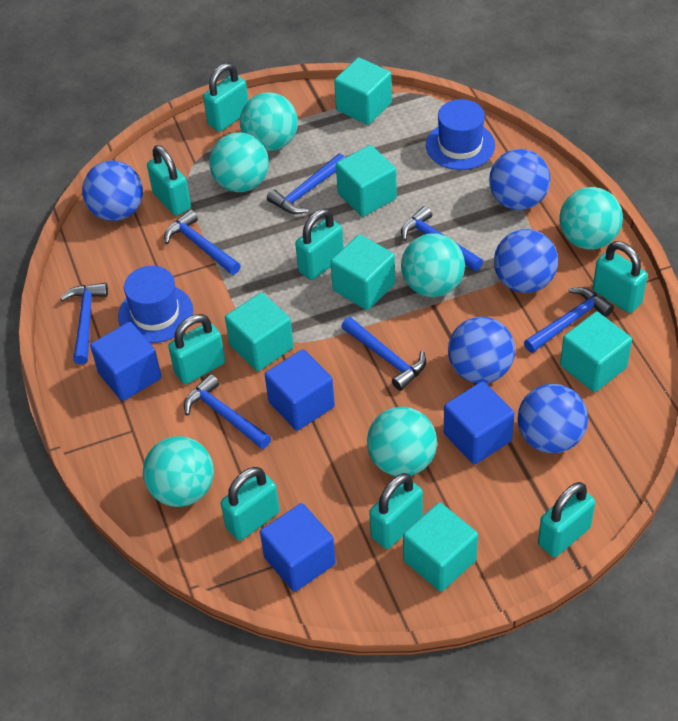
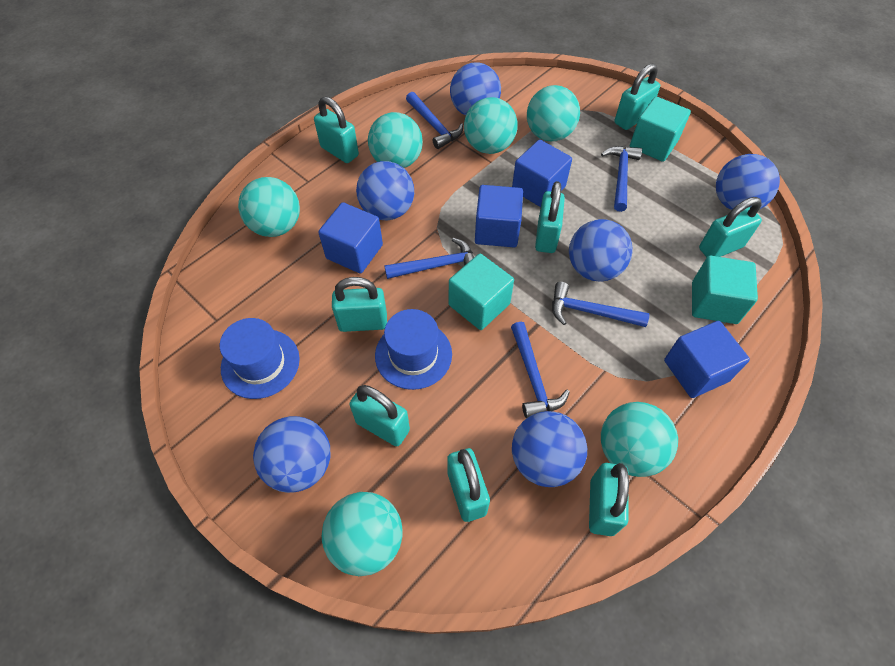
blue ball: 5 -> 6
blue hammer: 7 -> 5
turquoise cube: 6 -> 3

